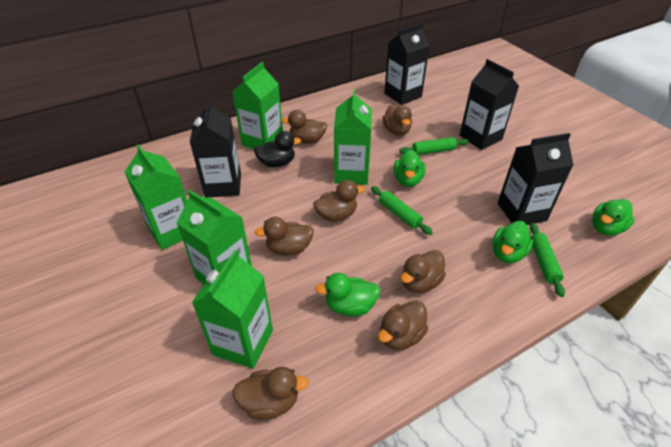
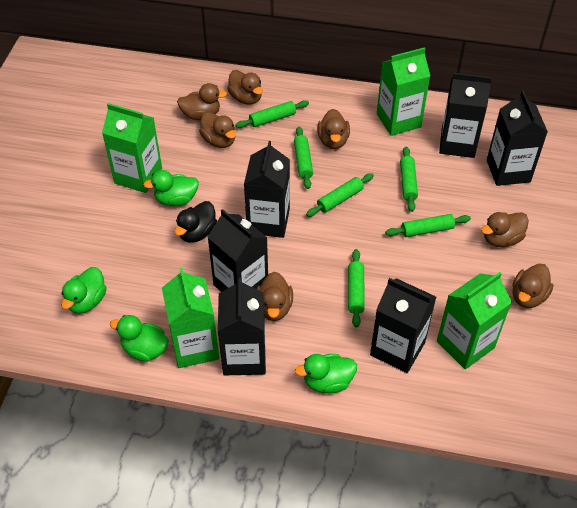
black carton: 4 -> 6
green carton: 5 -> 4
green rolling pin: 3 -> 6

